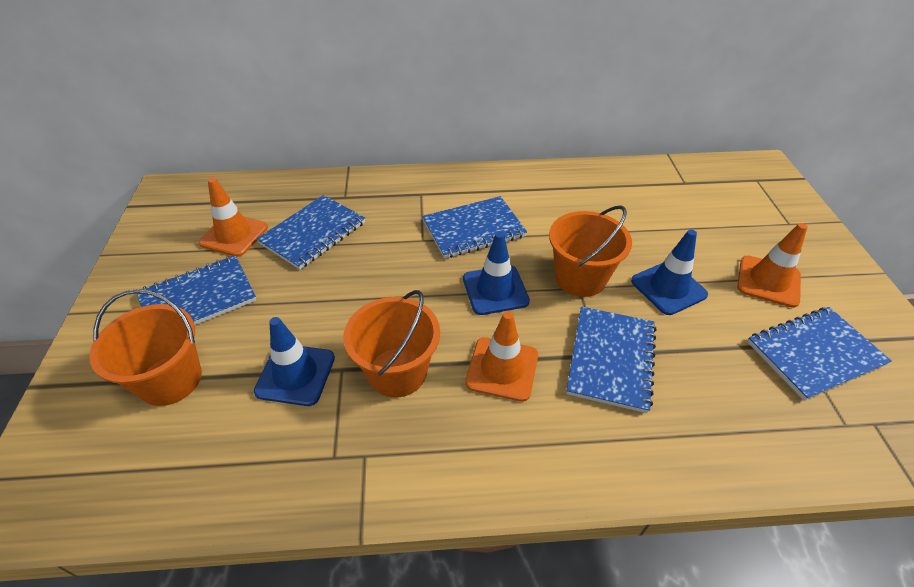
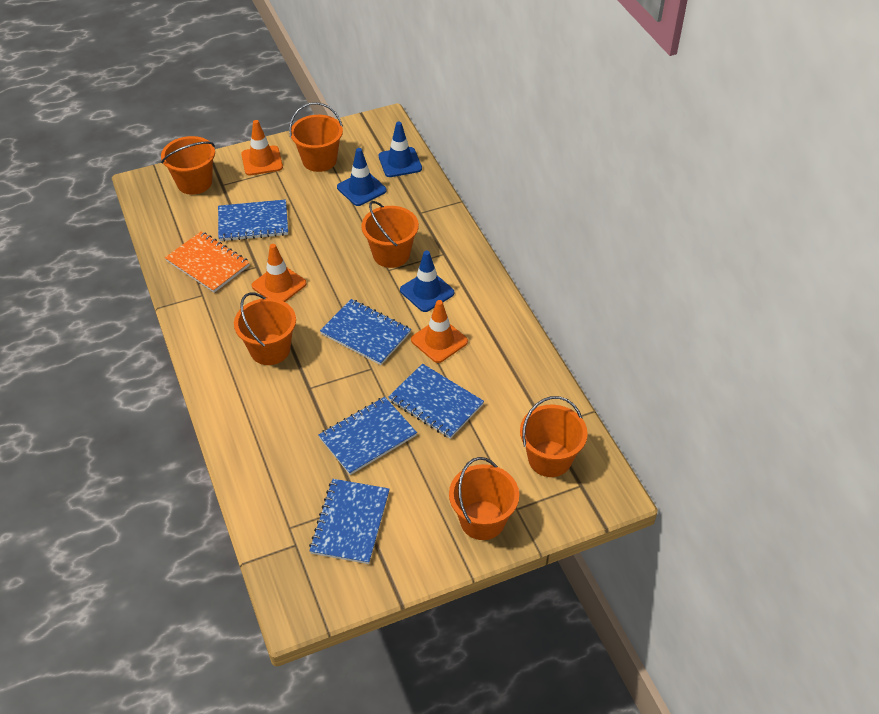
orange bucket: 3 -> 6
orange notebook: 0 -> 1

